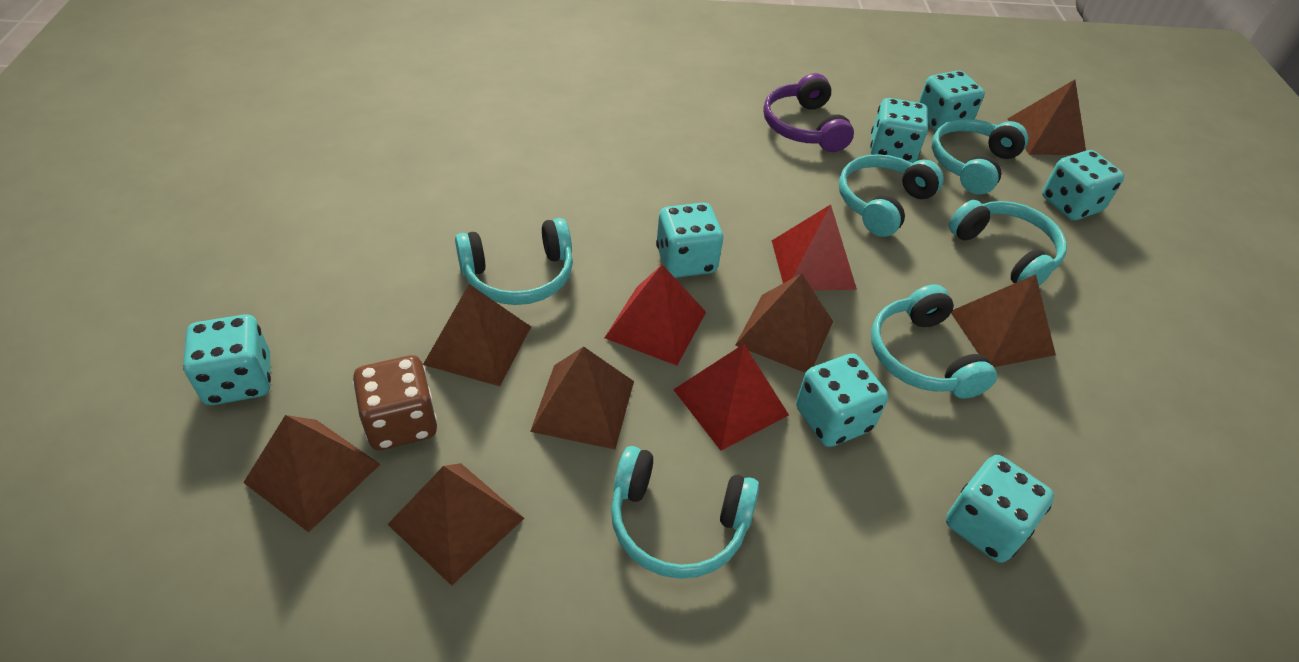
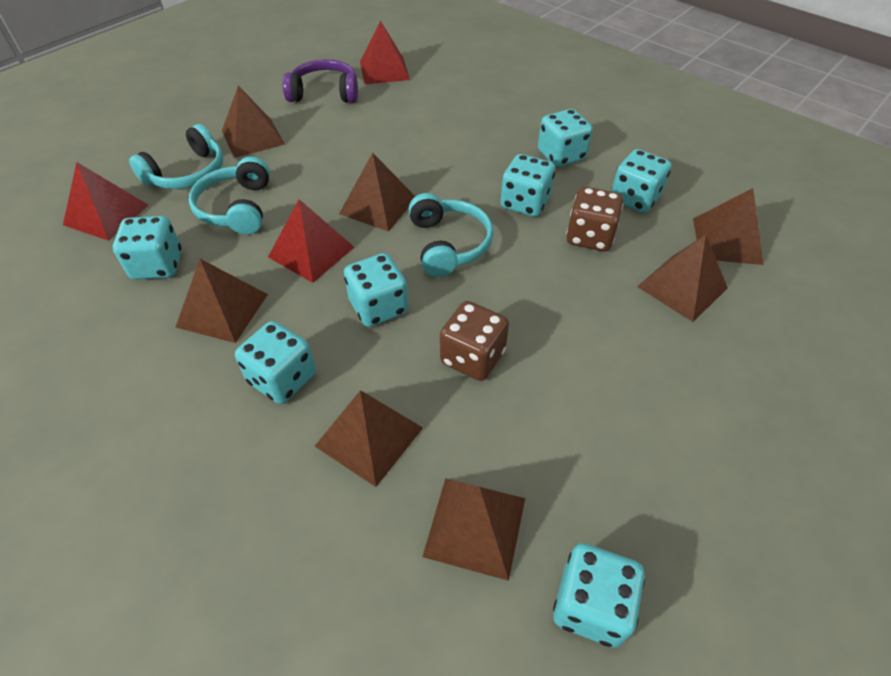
brown dice: 1 -> 2
turquoise headphones: 6 -> 3

